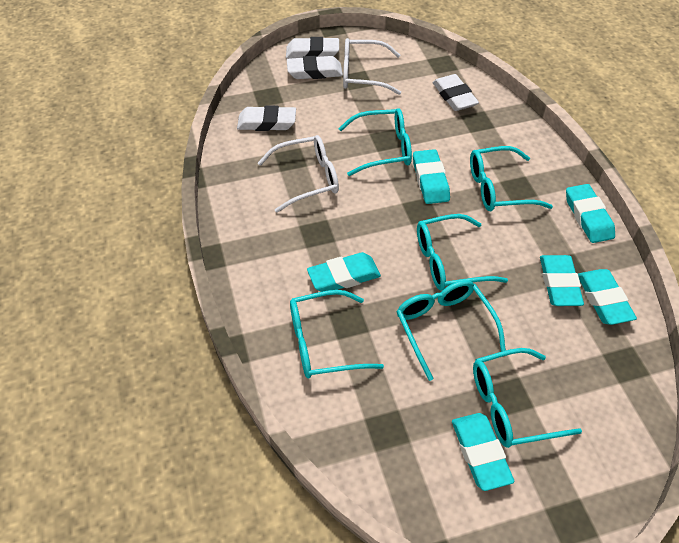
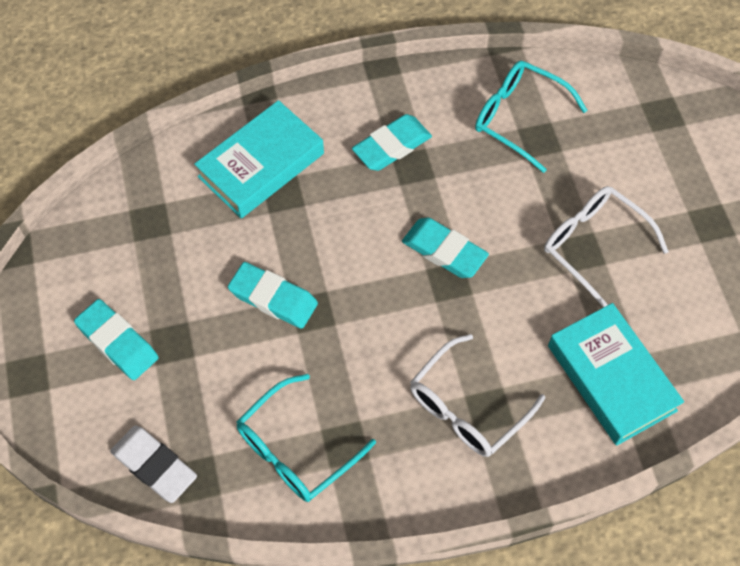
turquoise book: 0 -> 2
turquoise eraser: 6 -> 4
turquoise glasses: 6 -> 2
white eraser: 4 -> 1

